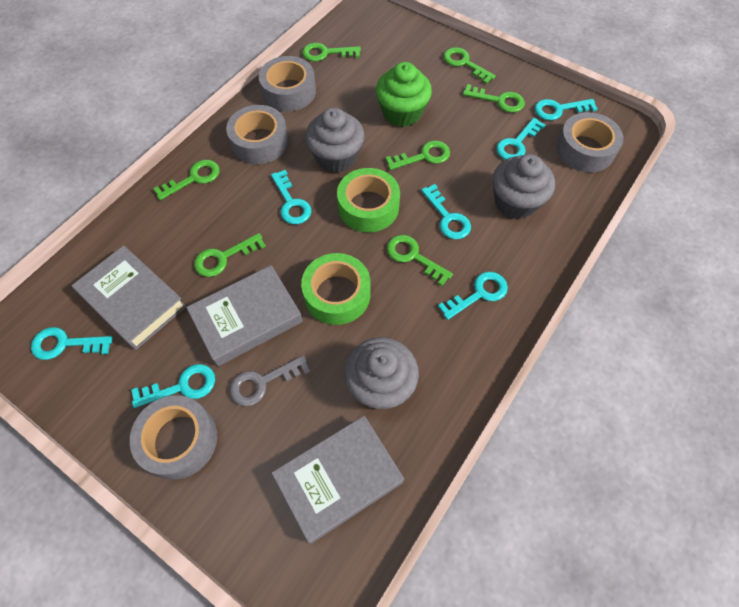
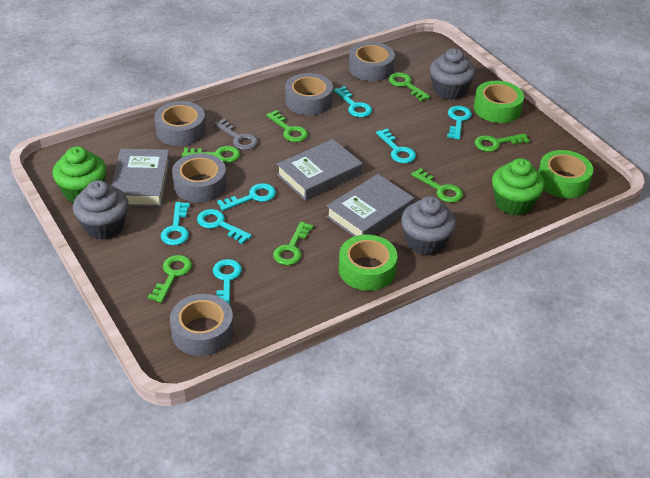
green cupcake: 1 -> 2
green tape: 2 -> 3
grey tape: 4 -> 5

